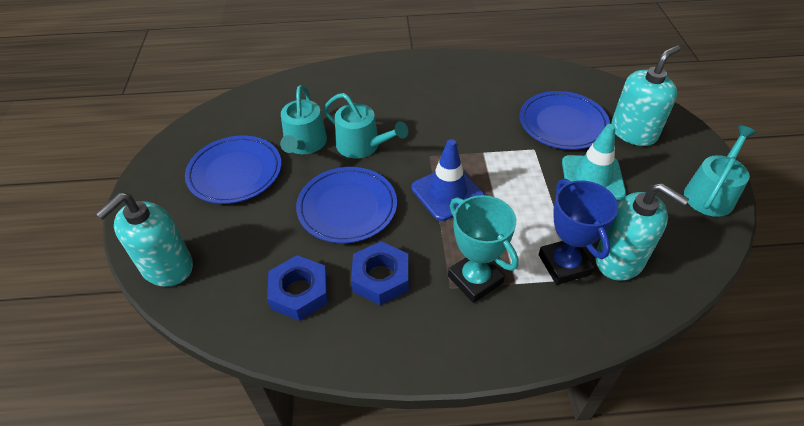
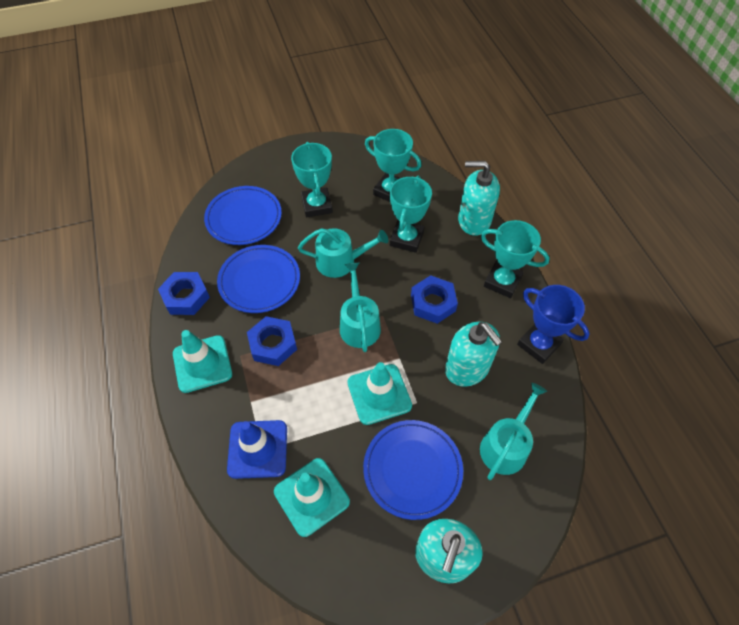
blue nut: 2 -> 3
turquoise traffic cone: 1 -> 3
turquoise trophy: 1 -> 4

